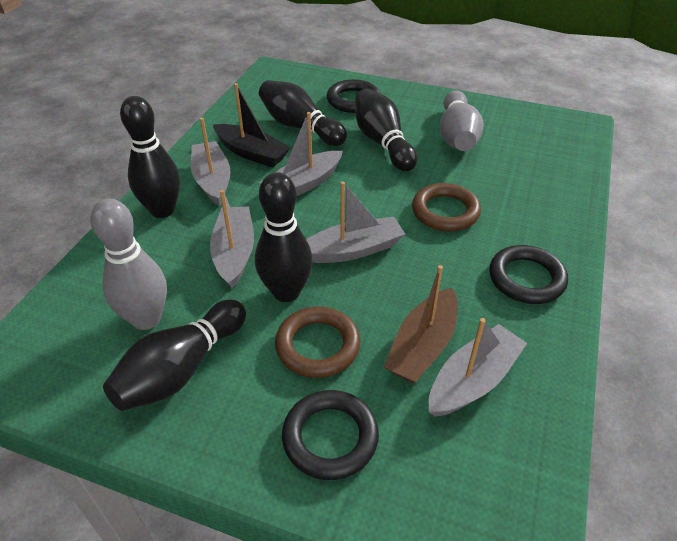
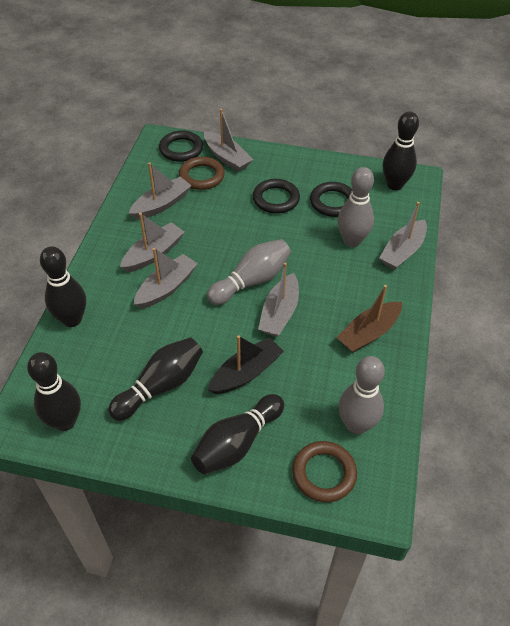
grey boat: 5 -> 6
grey bowling pin: 2 -> 3

